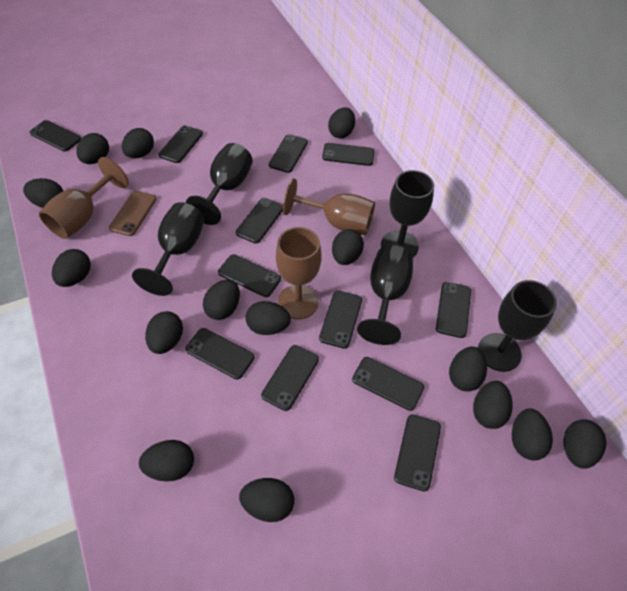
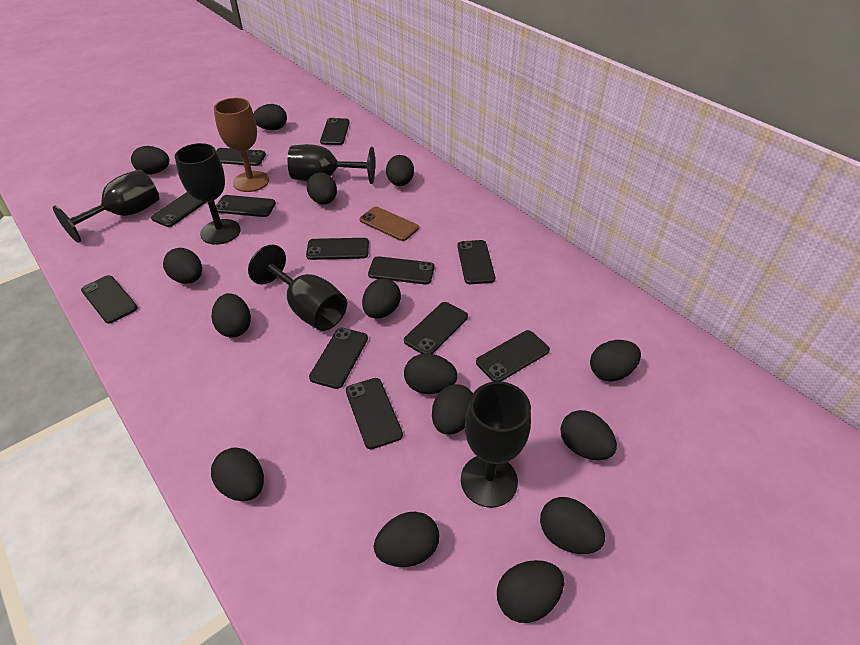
brown goblet: 3 -> 1

